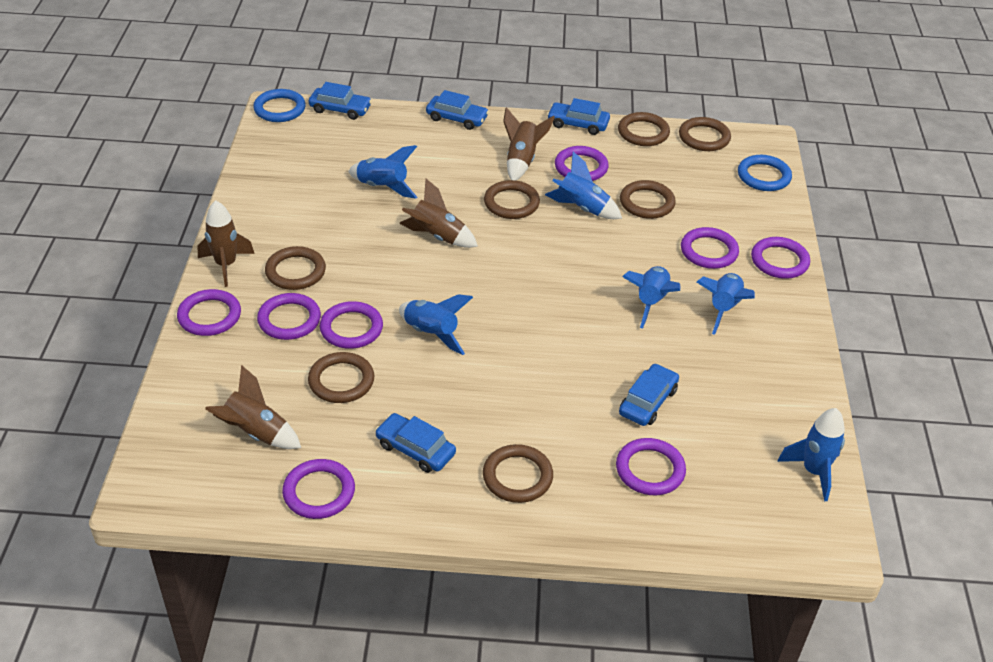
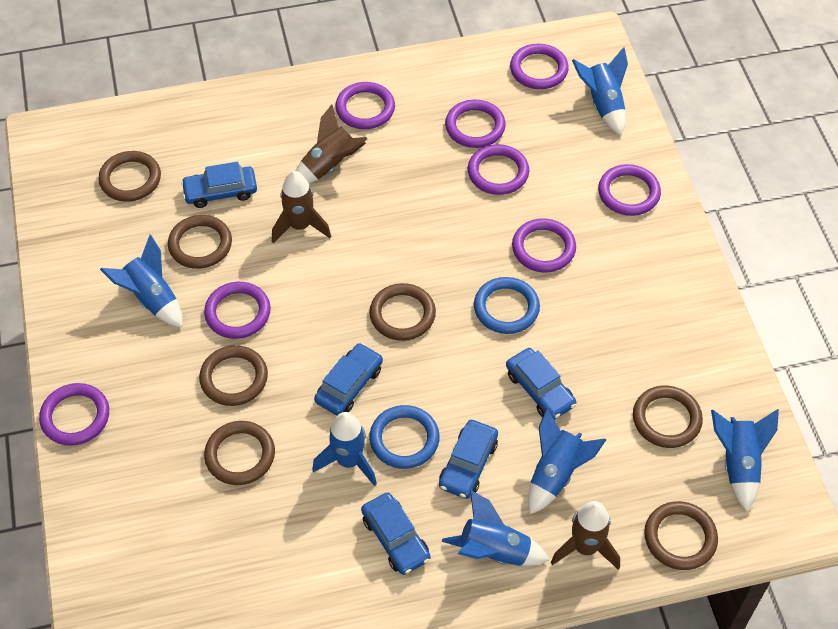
brown rocket: 4 -> 3

